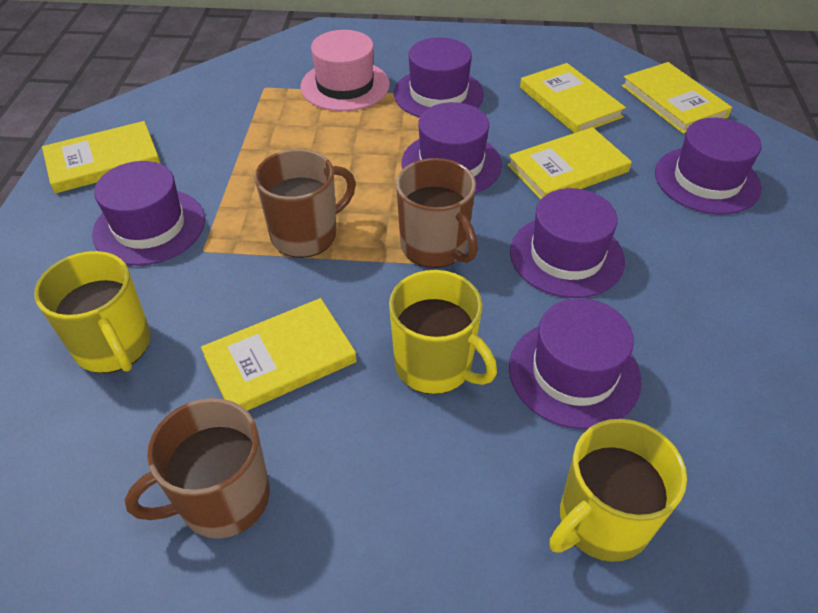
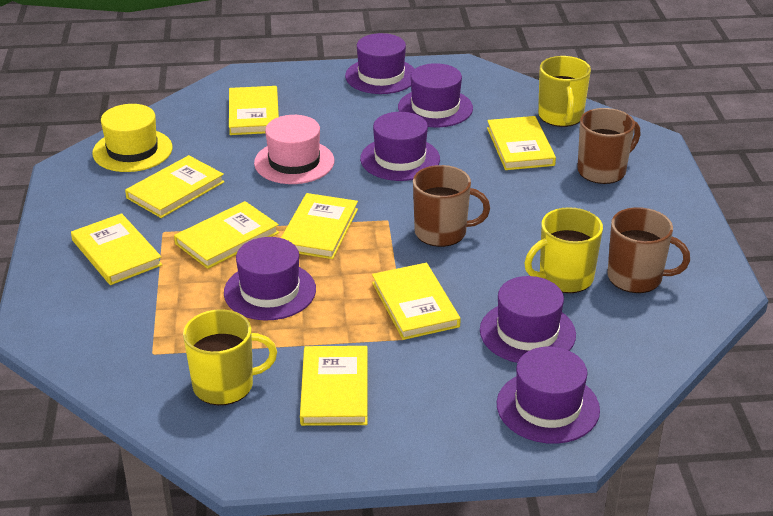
yellow book: 5 -> 8
yellow hat: 0 -> 1

